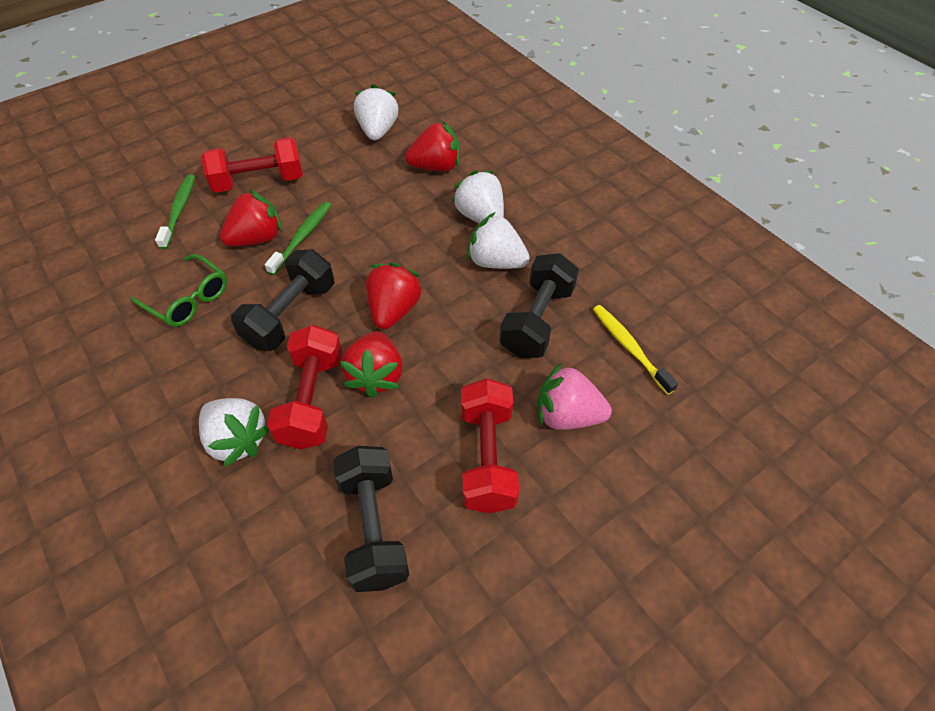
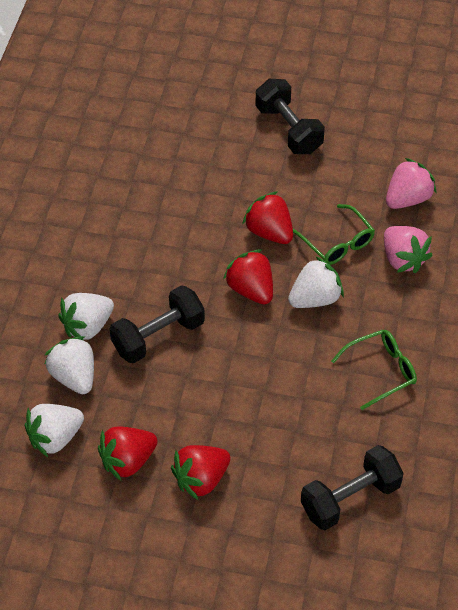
green glasses: 1 -> 2
green toothbrush: 2 -> 0
pink strawberry: 1 -> 2
red dumbbell: 3 -> 0
yellow toothbrush: 1 -> 0

